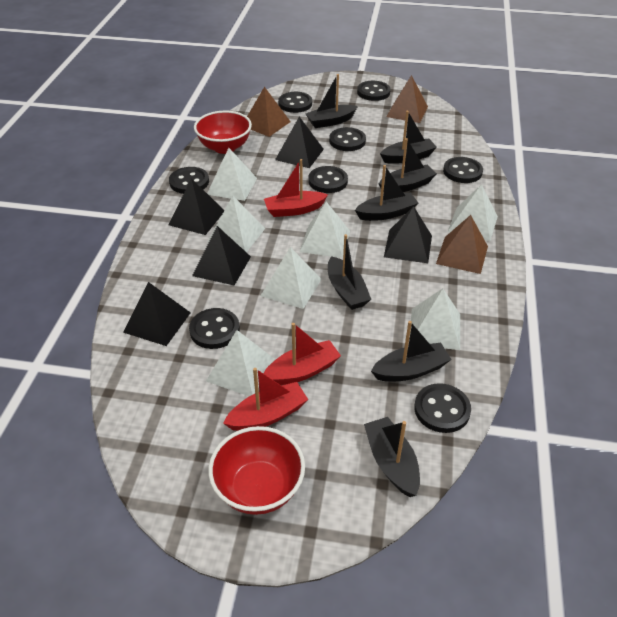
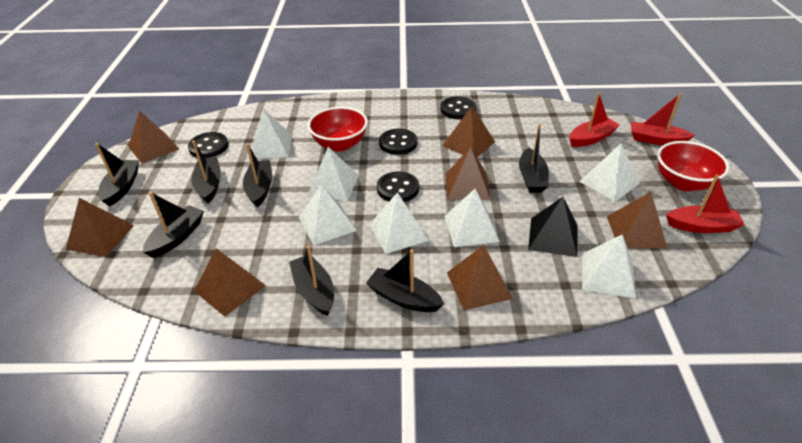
black button: 8 -> 4
black pyramid: 5 -> 1
brown pyramid: 3 -> 7

